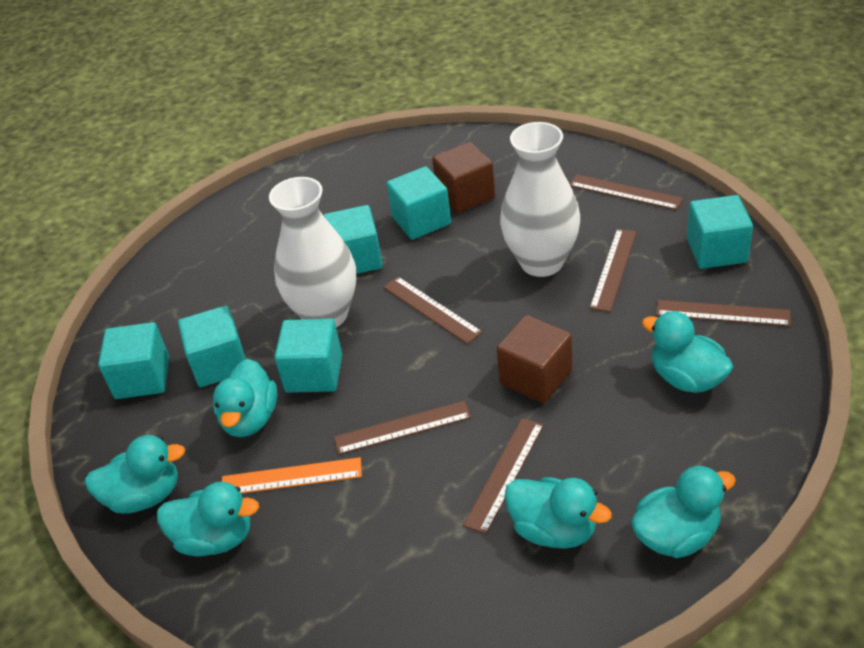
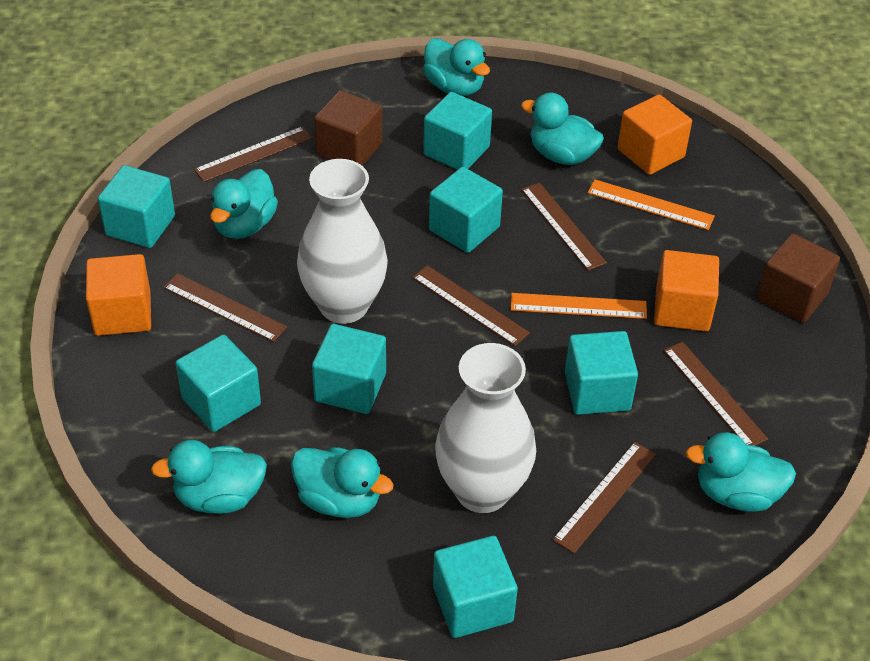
orange cube: 0 -> 3
orange ruler: 1 -> 2
turquoise cube: 6 -> 7

